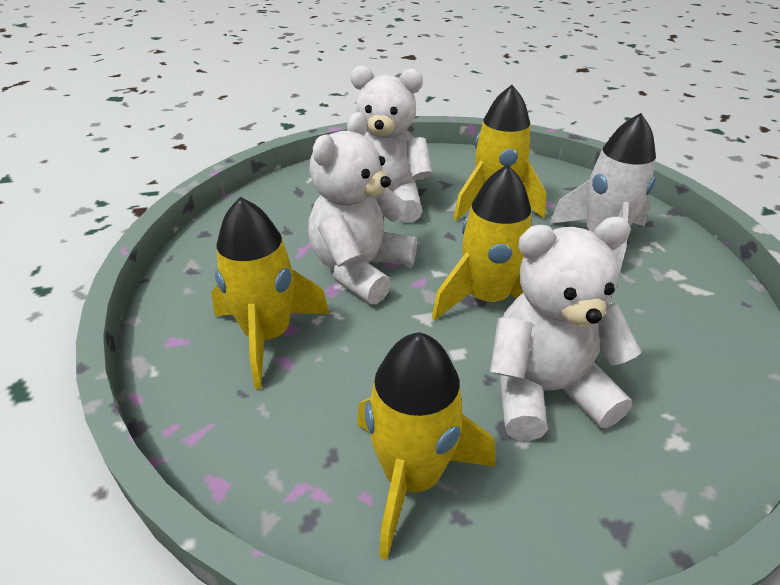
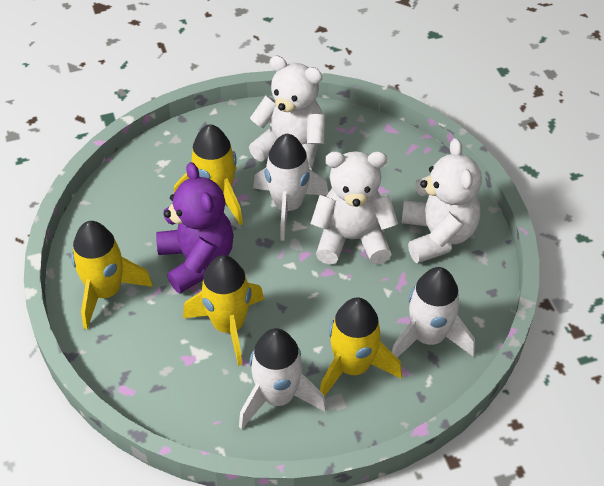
purple teddy bear: 0 -> 1
white rocket: 1 -> 3

